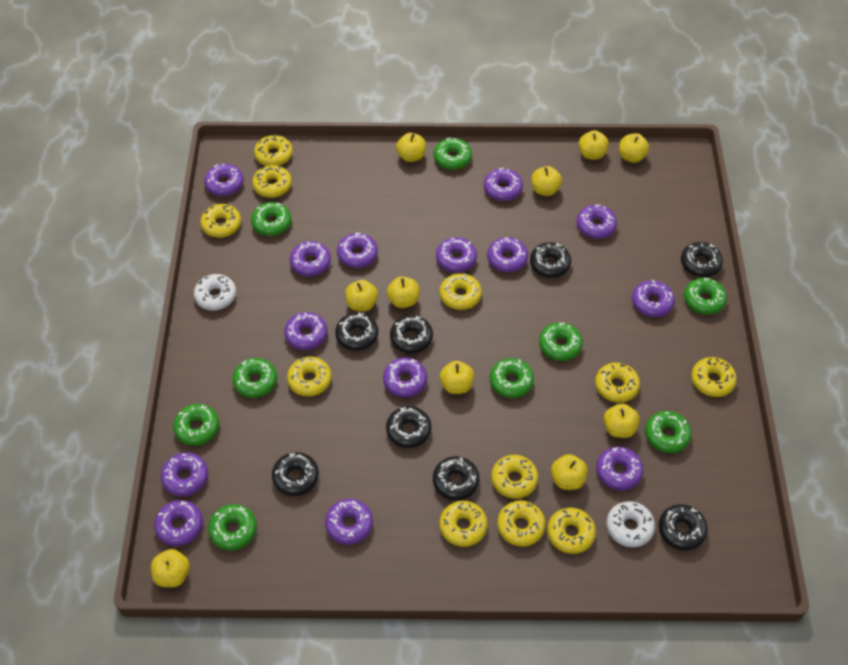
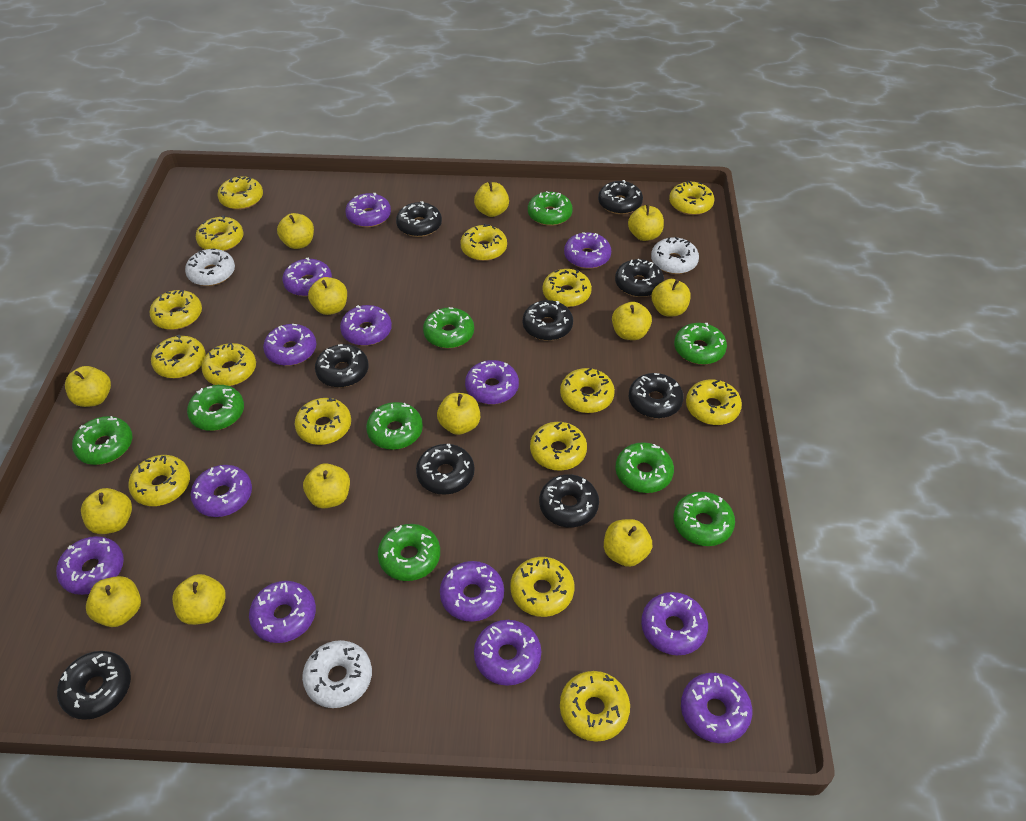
black donut: 8 -> 9
purple donut: 14 -> 13
white donut: 2 -> 3
yellow apple: 10 -> 13
yellow donut: 11 -> 15

